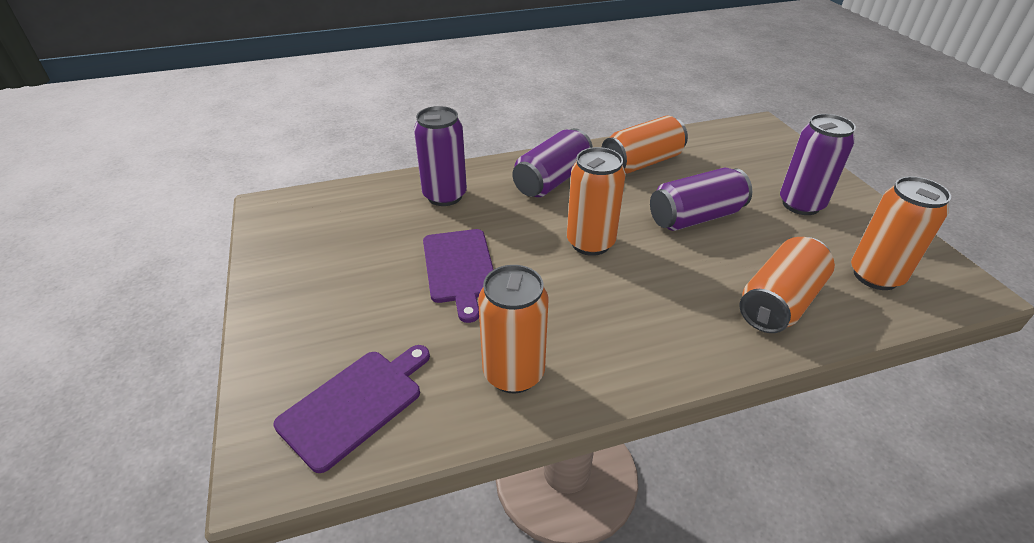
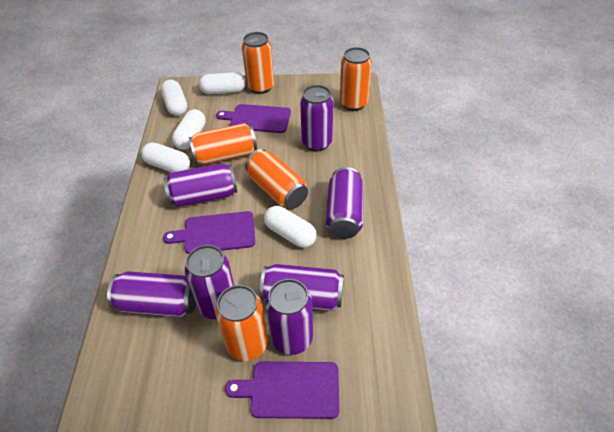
purple can: 4 -> 7
purple cutting board: 2 -> 3
white capsule: 0 -> 5

